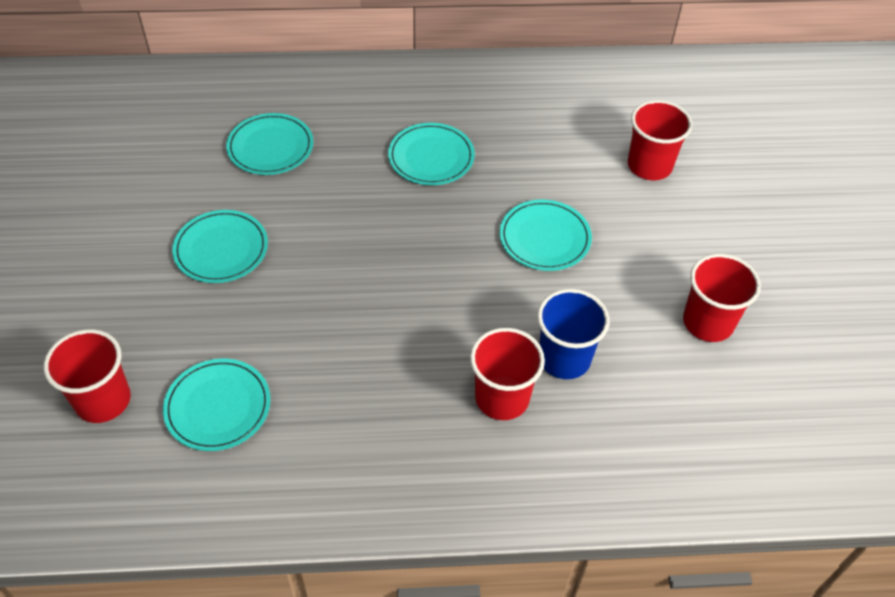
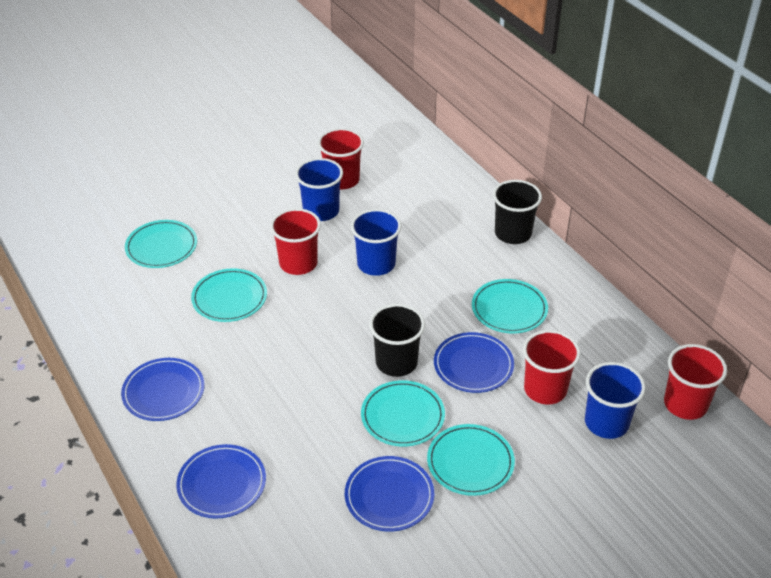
black cup: 0 -> 2
blue cup: 1 -> 3
blue plate: 0 -> 4

